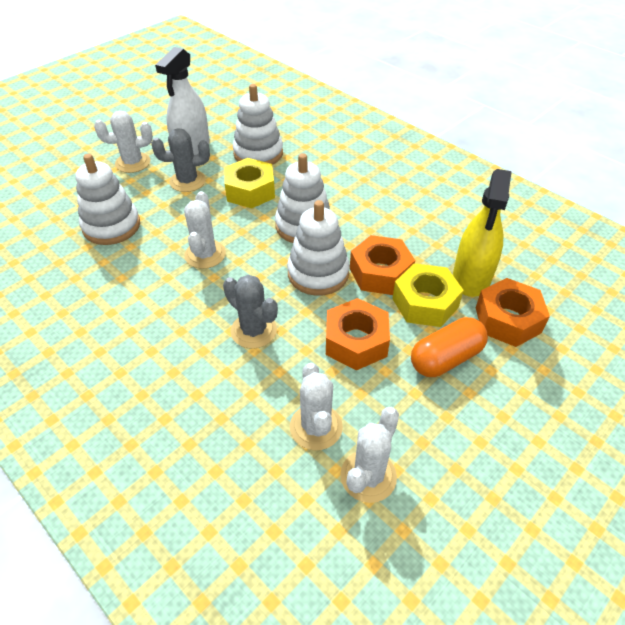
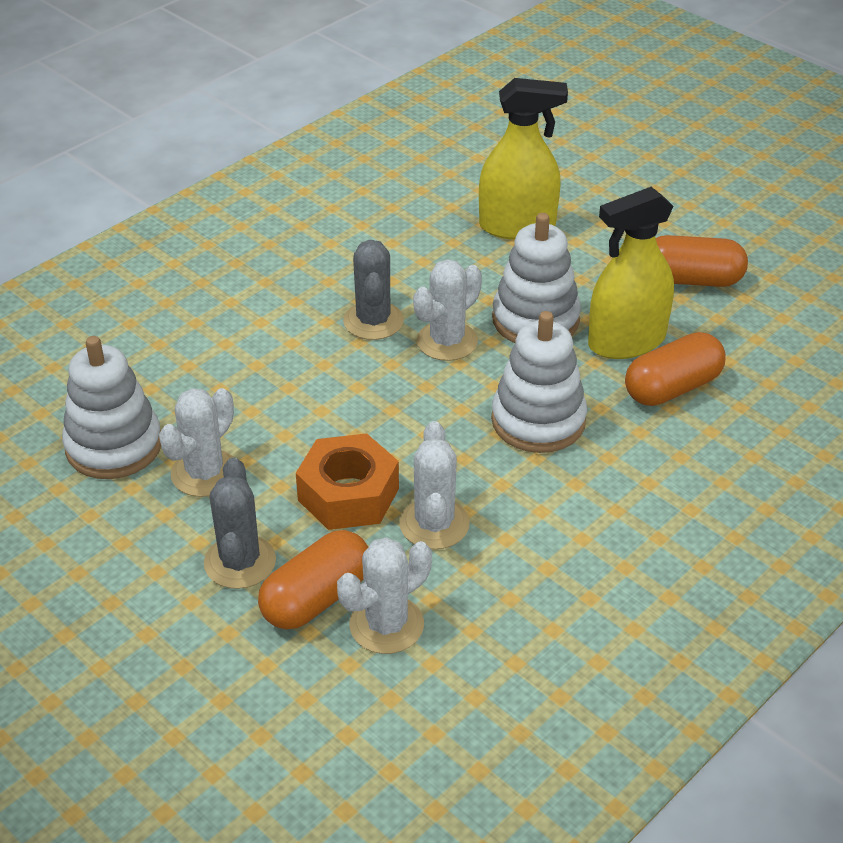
orange capsule: 1 -> 3
orange nut: 3 -> 1
white spray bottle: 1 -> 0
white stacking toy: 4 -> 3
yellow nut: 2 -> 0
yellow spray bottle: 1 -> 2

